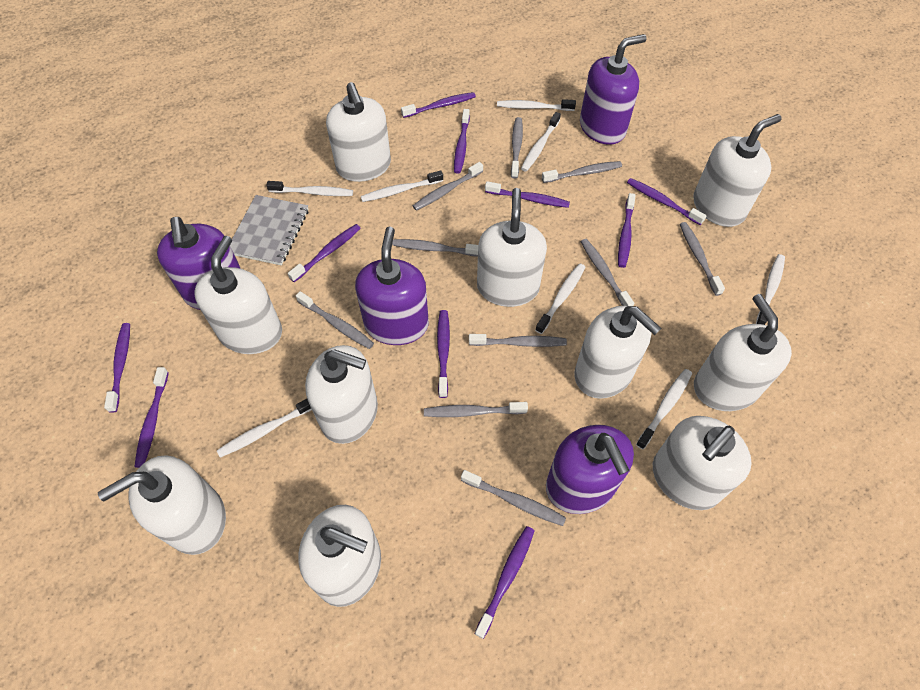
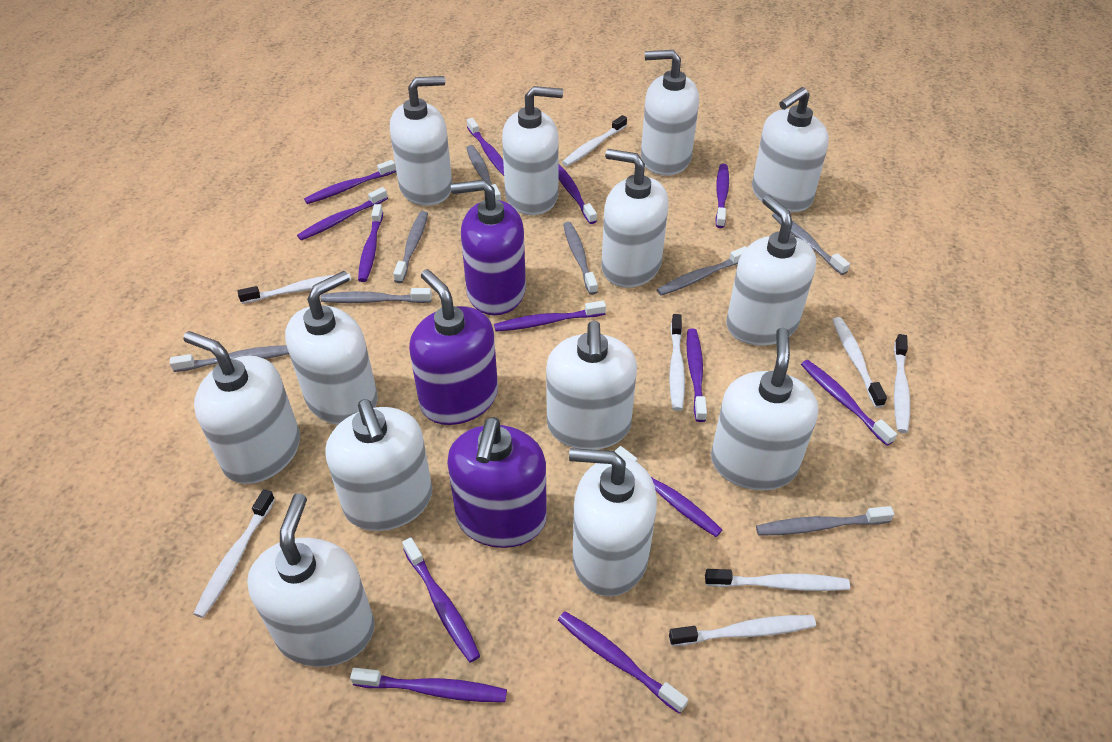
grey notebook: 1 -> 0
grey toothbrush: 10 -> 8
purple soap dispenser: 4 -> 3
purple toothbrush: 10 -> 13
white soap dispenser: 10 -> 13

